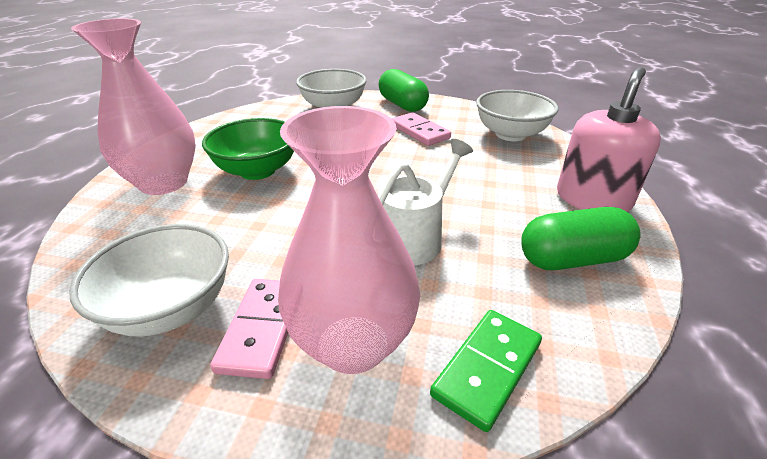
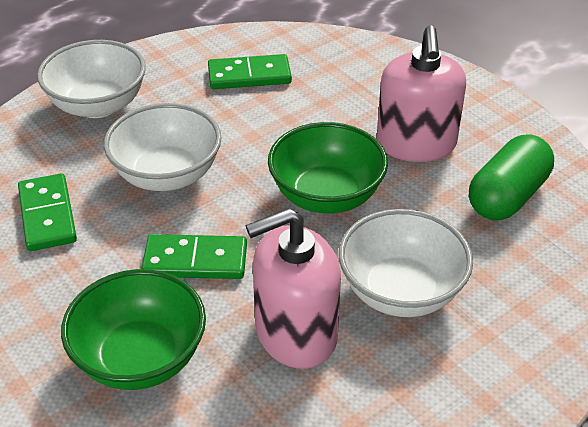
green bowl: 1 -> 2
green capsule: 2 -> 1
green domino: 1 -> 3
pink domino: 2 -> 0
pink soap dispenser: 1 -> 2
pink vase: 2 -> 0
white watering can: 1 -> 0

